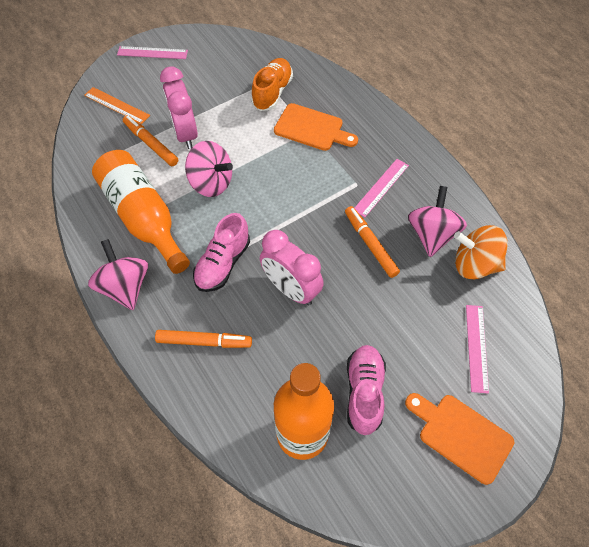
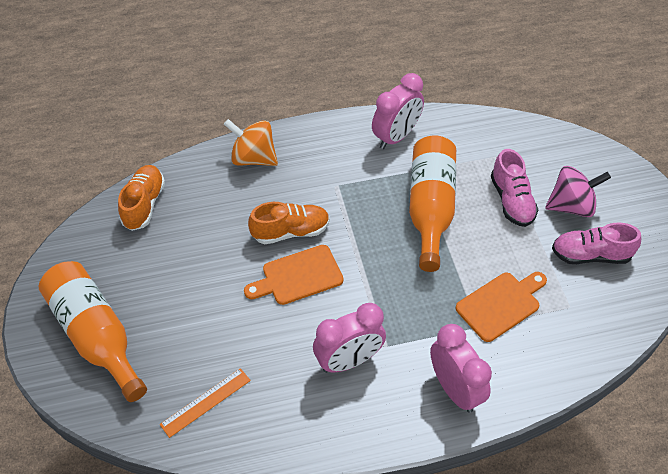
orange marker: 3 -> 0
orange shoe: 1 -> 2
pink clock: 2 -> 3
pink ruler: 3 -> 0
pink spinning top: 3 -> 1

